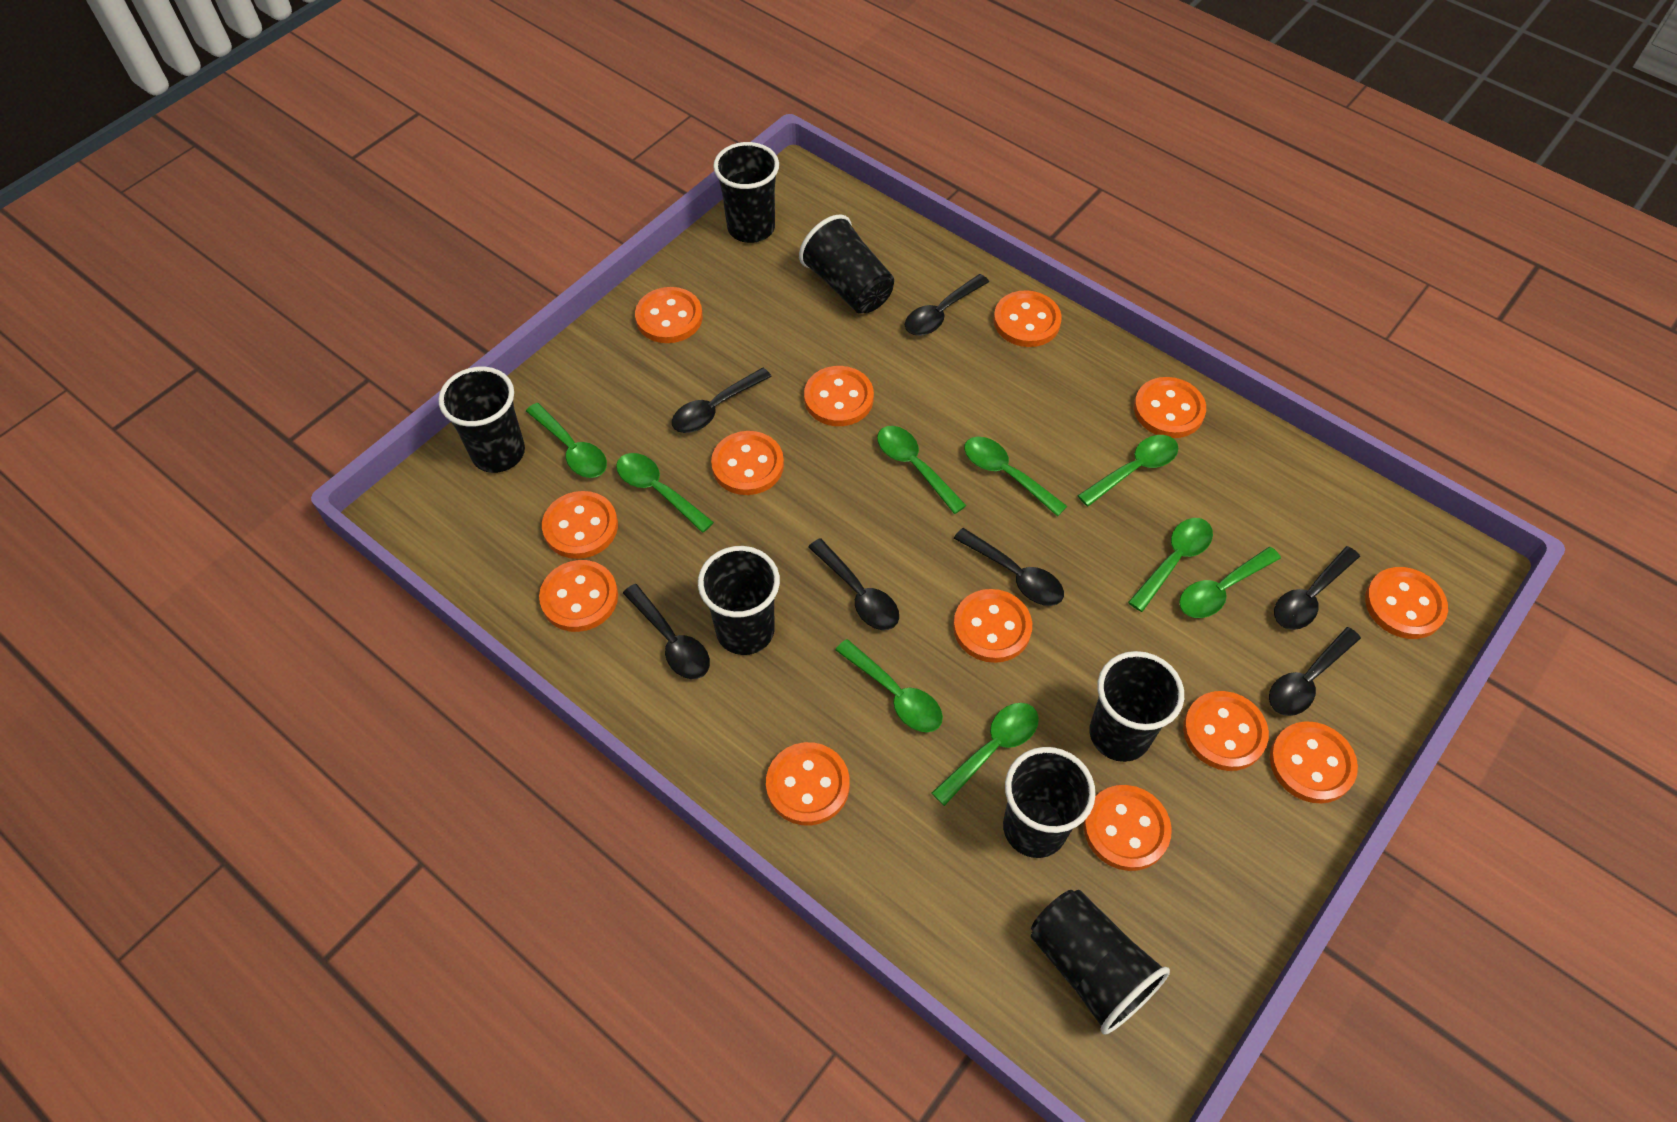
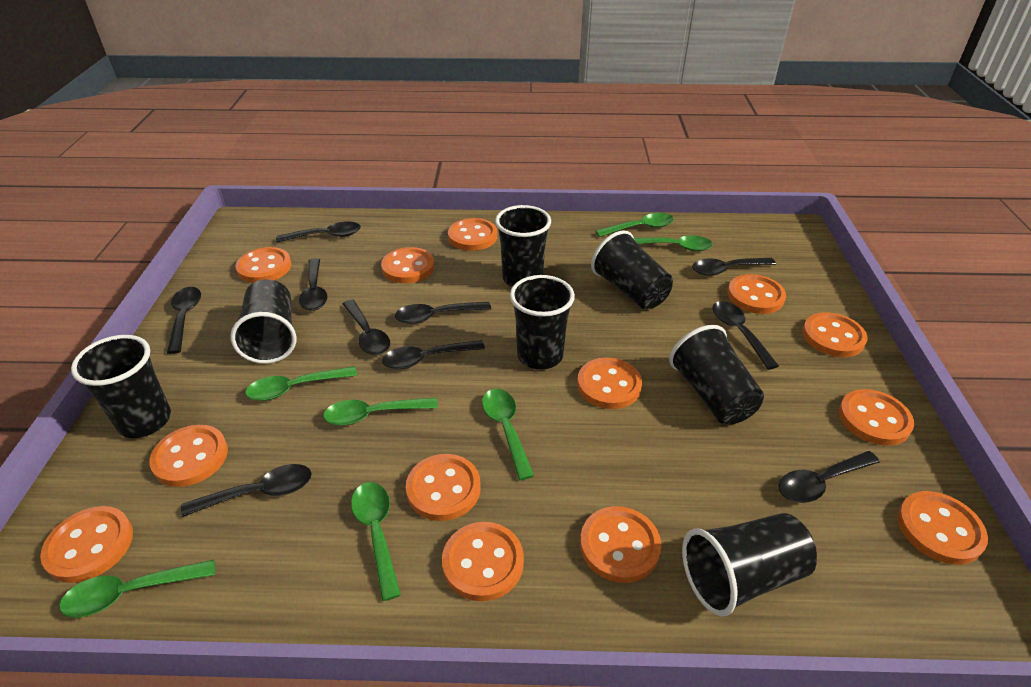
black spoon: 7 -> 10
green spoon: 9 -> 7

